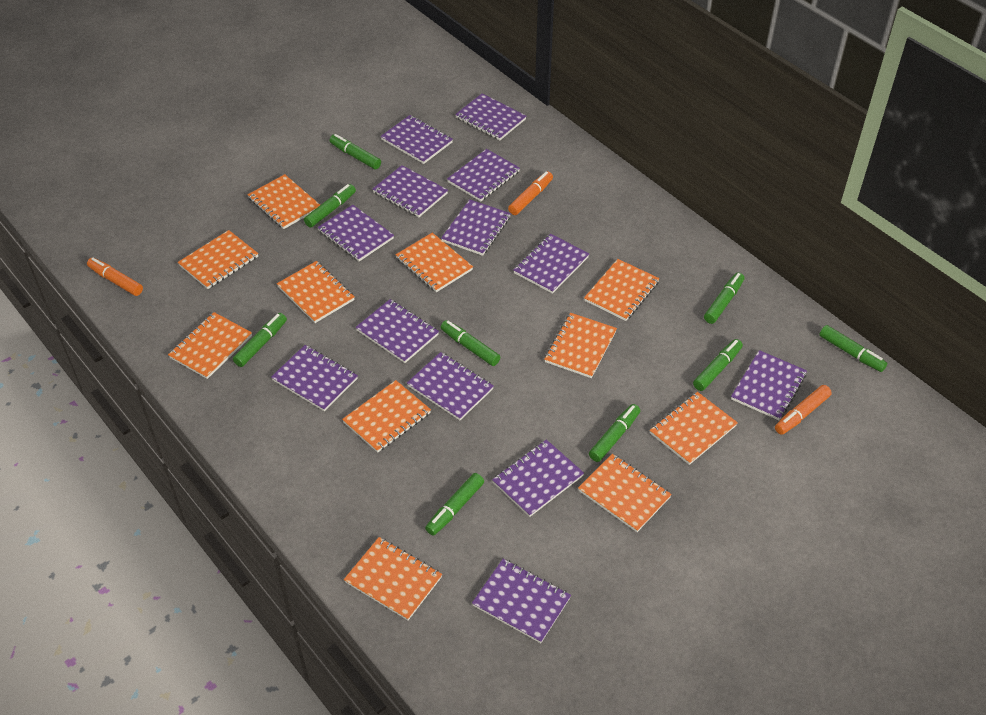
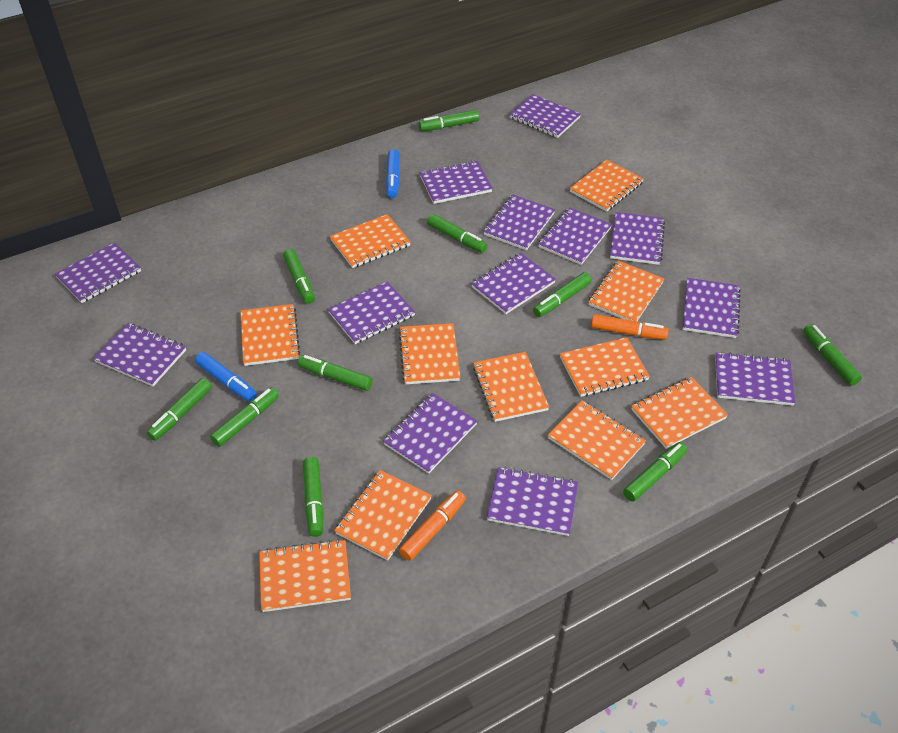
blue marker: 0 -> 2
green marker: 9 -> 10
orange marker: 3 -> 2

